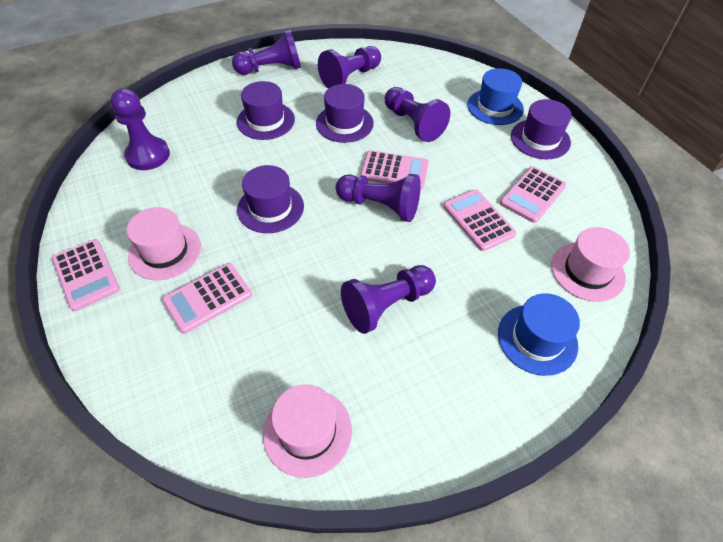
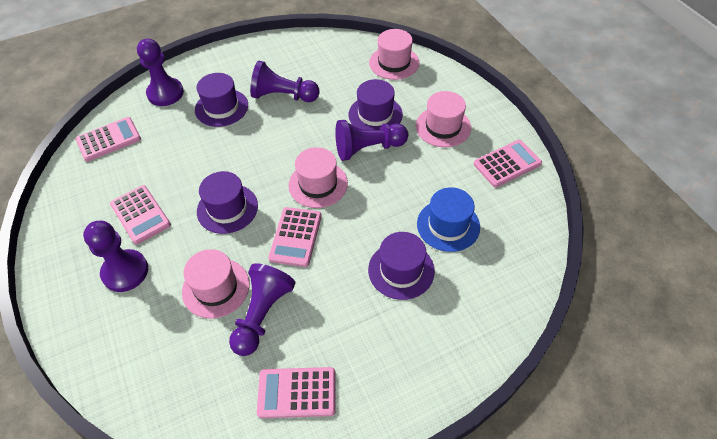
blue hat: 2 -> 1
pink hat: 3 -> 4
purple pawn: 6 -> 5

